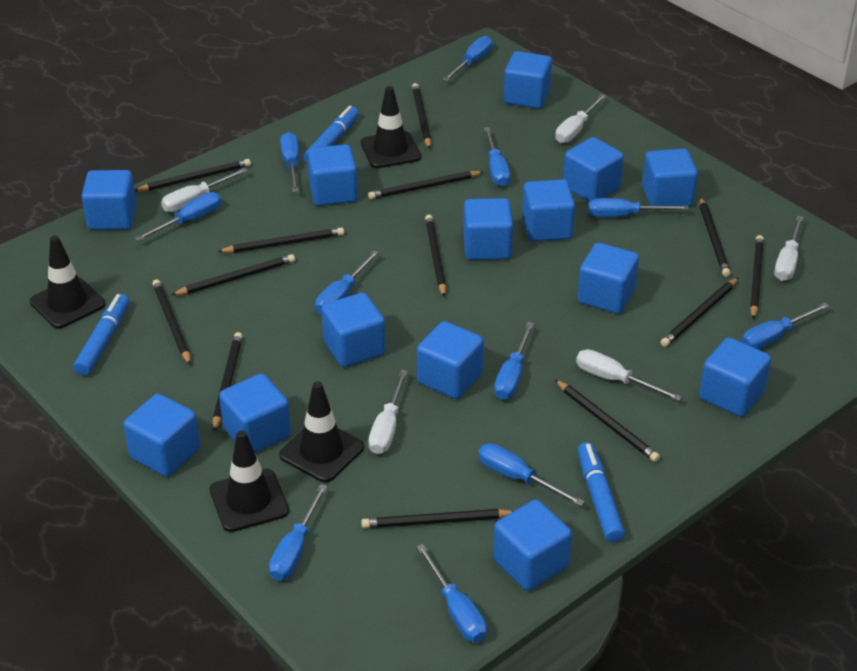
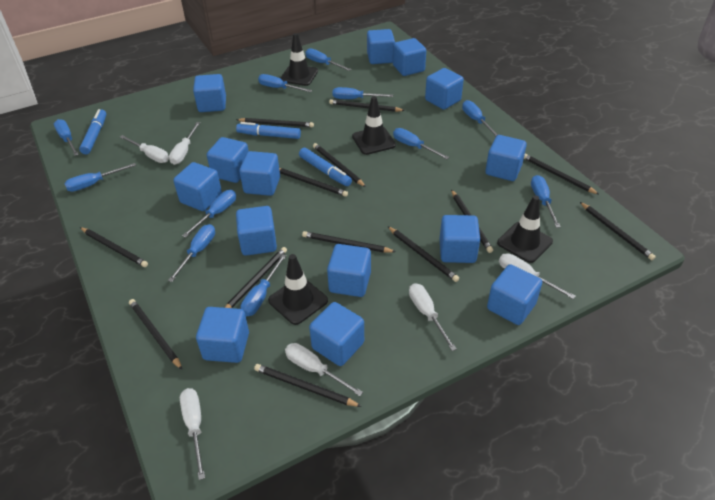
white screwdriver: 5 -> 6

